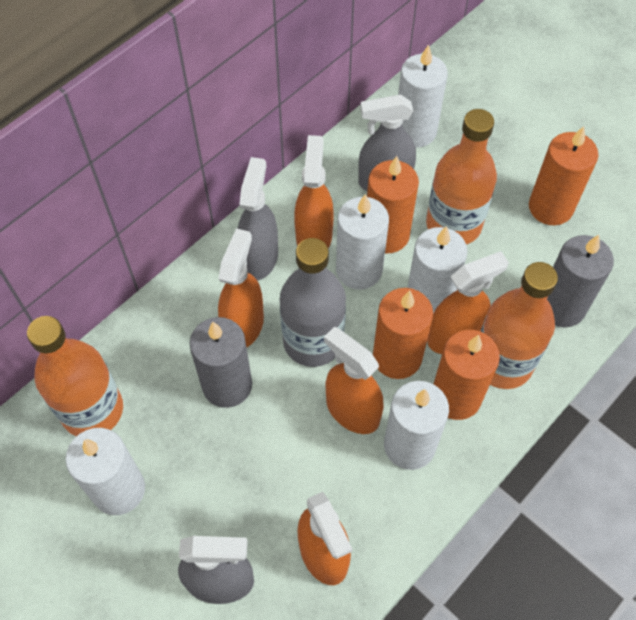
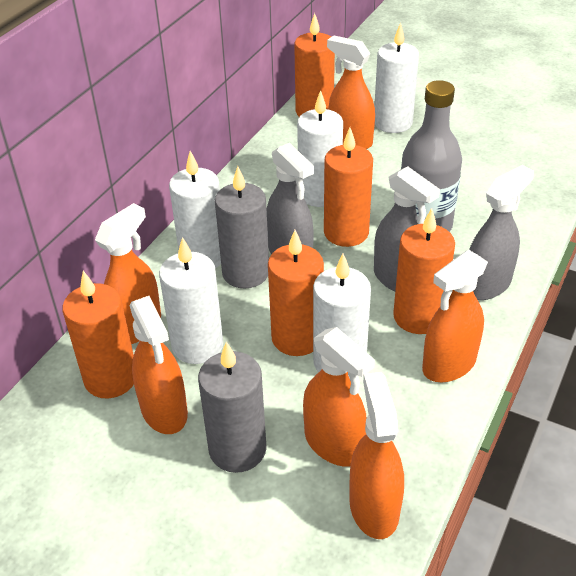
orange bottle: 3 -> 0
orange candle: 4 -> 5
orange spray bottle: 5 -> 6

